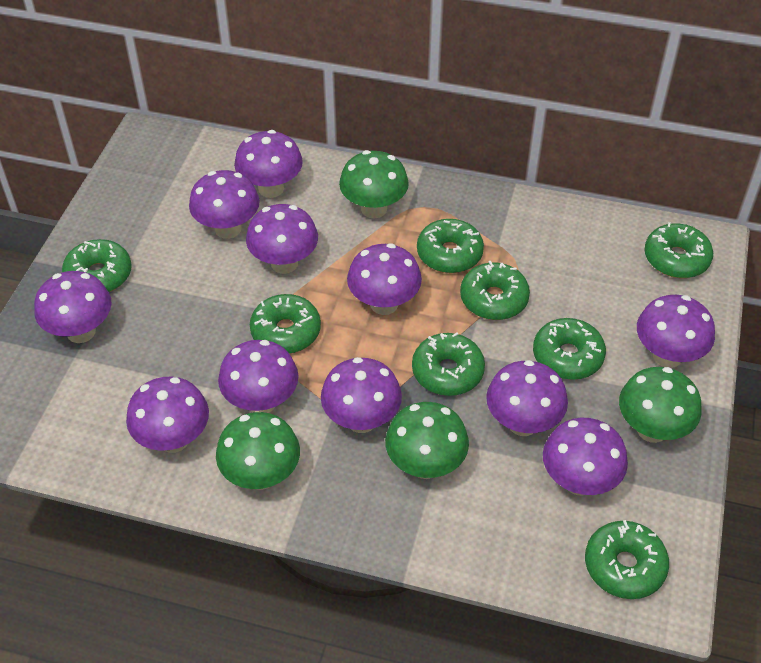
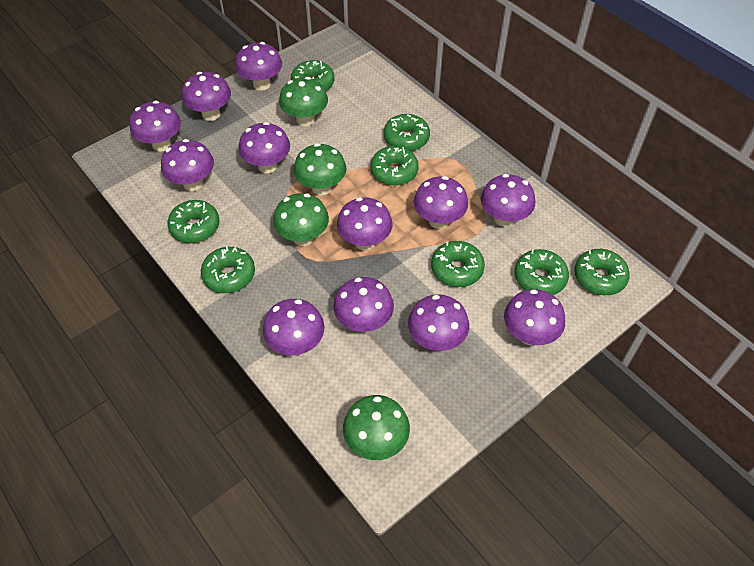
purple mushroom: 11 -> 12

